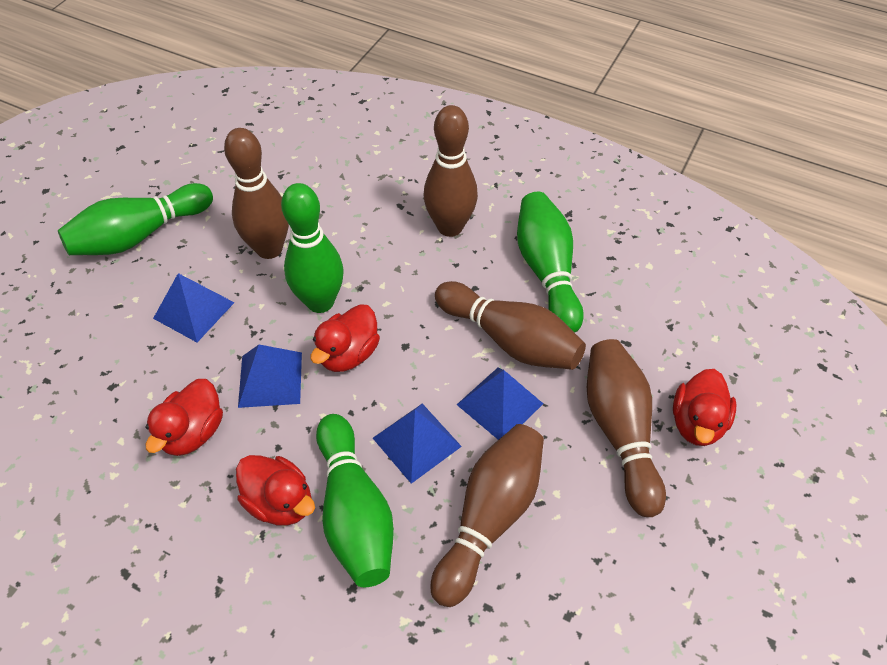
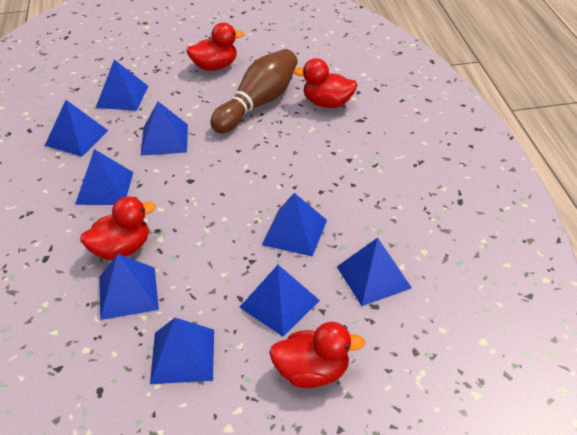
blue pyramid: 4 -> 9
brown bowling pin: 5 -> 1
green bowling pin: 4 -> 0

